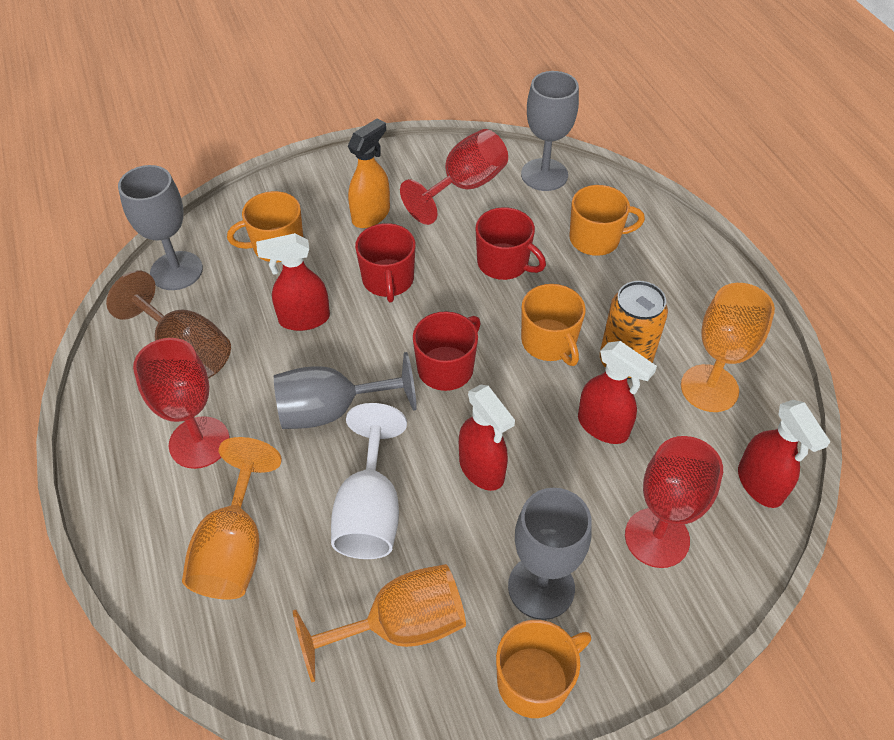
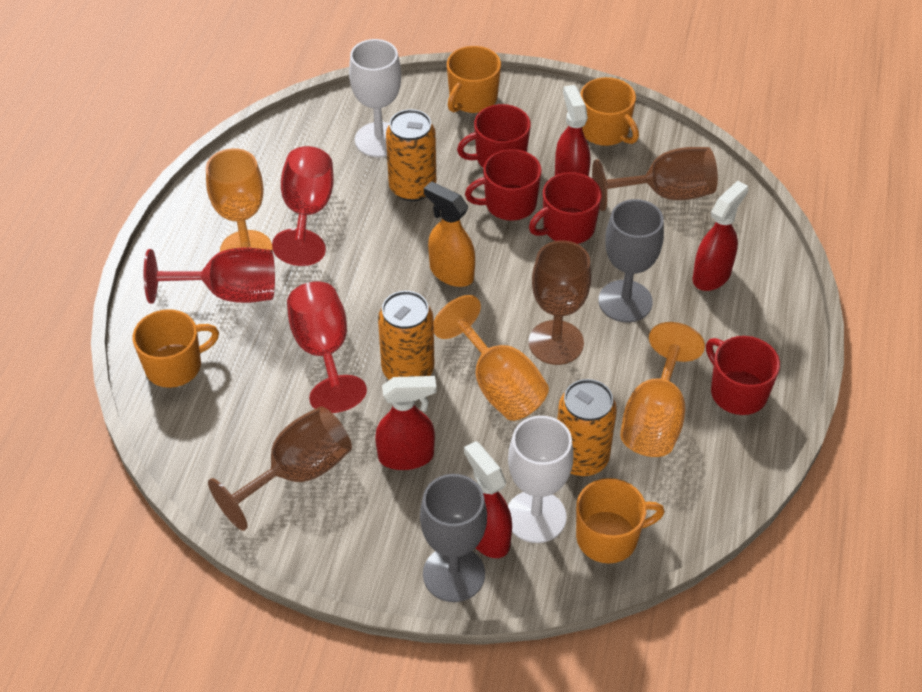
brown goblet: 1 -> 3
grey goblet: 4 -> 2
orange can: 1 -> 3
red mug: 3 -> 4
white goblet: 1 -> 2

